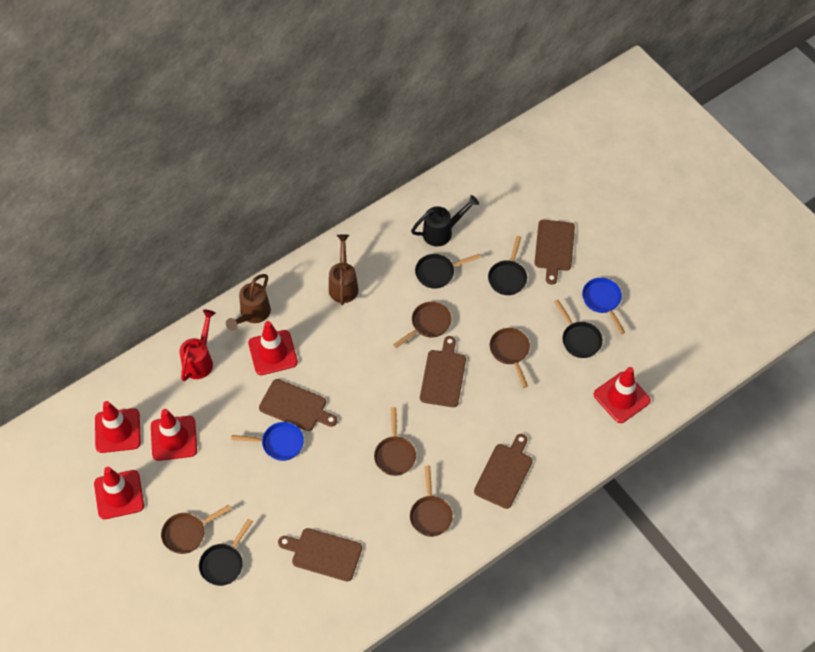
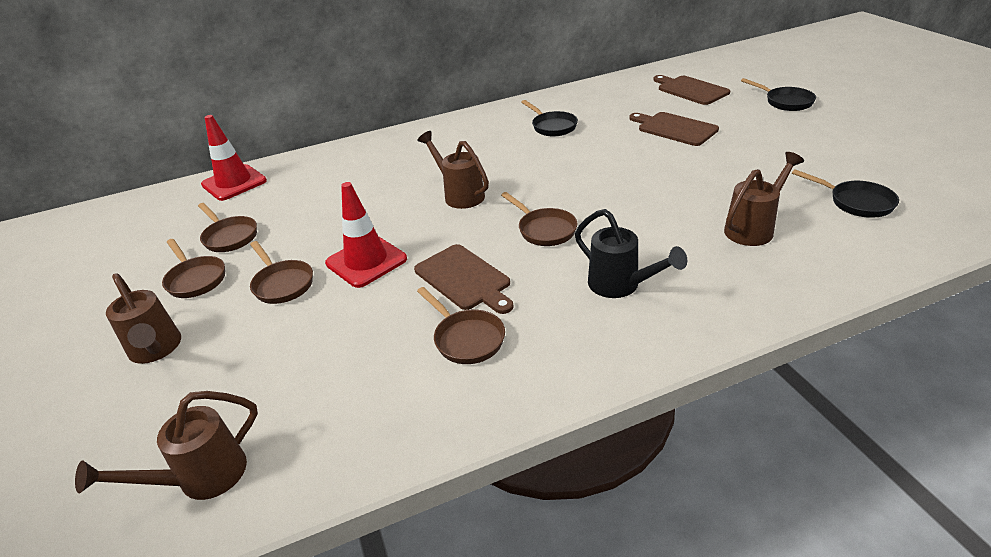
black pan: 4 -> 3
blue pan: 2 -> 0
brown cutting board: 5 -> 3
brown watering can: 2 -> 4
red traffic cone: 5 -> 2
red watering can: 1 -> 0

